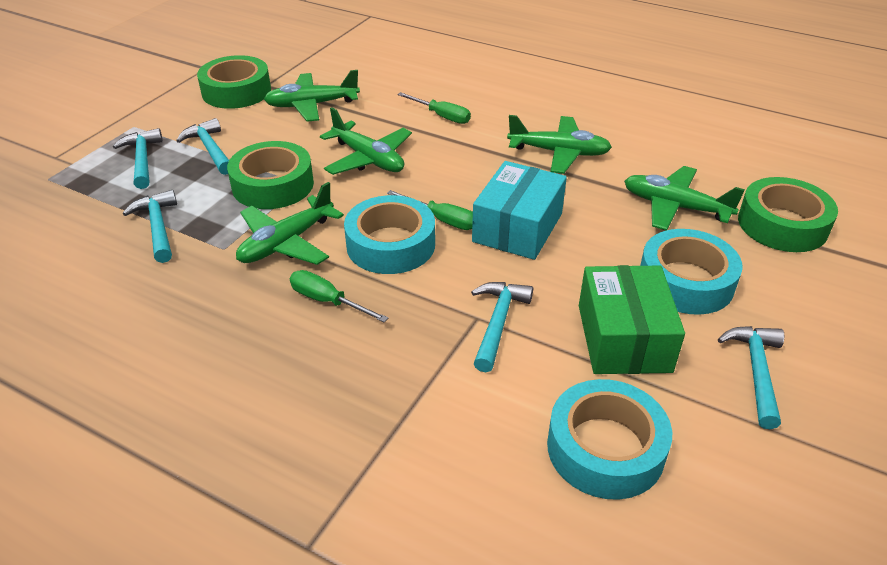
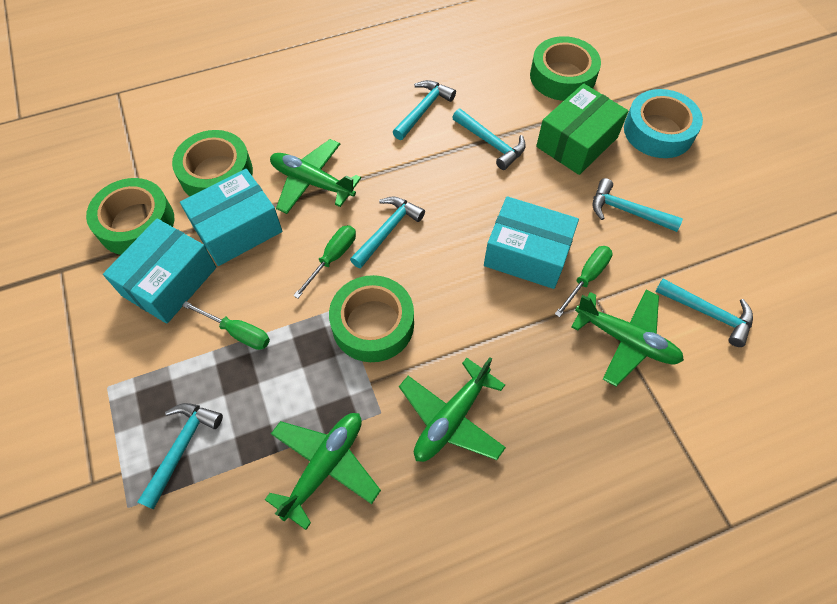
green plane: 5 -> 4
green tape: 3 -> 4
turquoise box: 1 -> 3
turquoise hammer: 5 -> 6
turquoise tape: 3 -> 1

